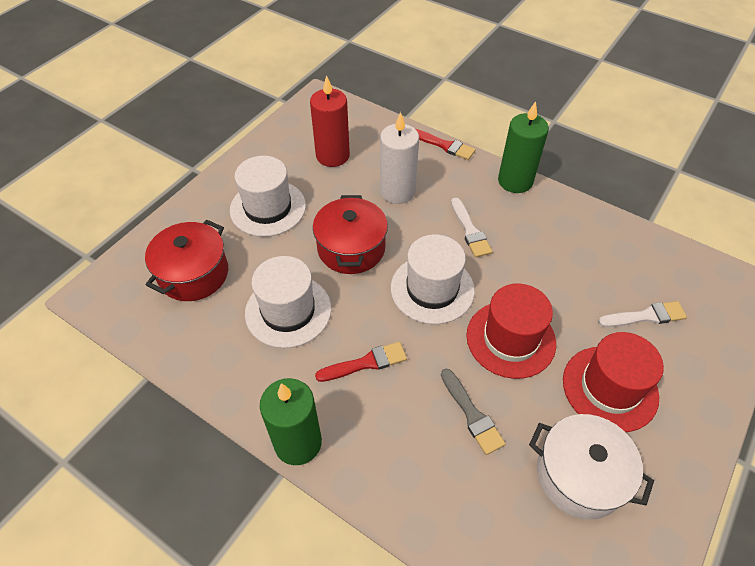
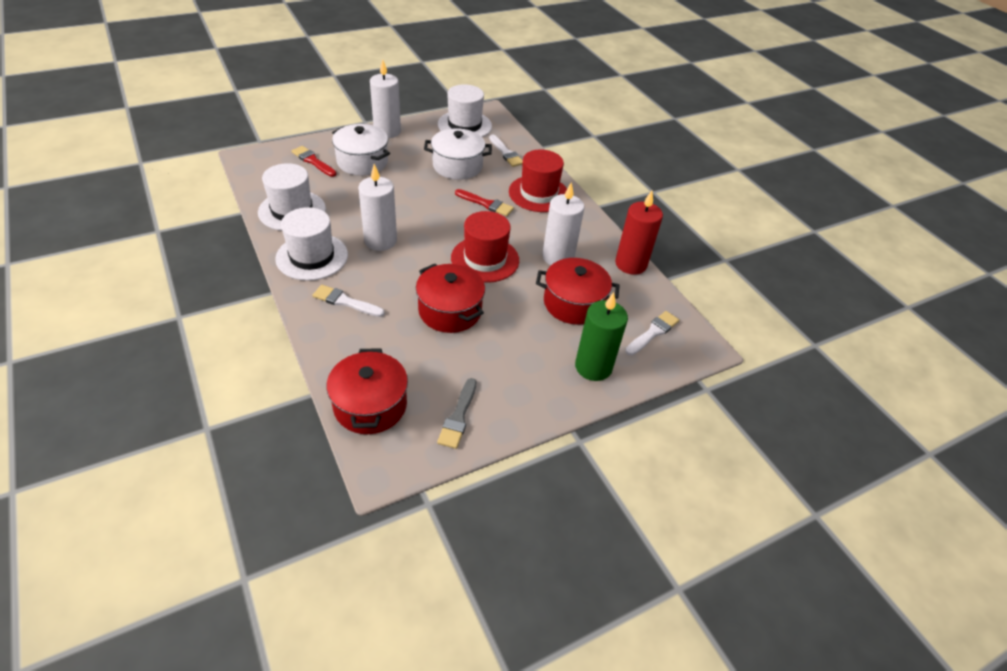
green candle: 2 -> 1
red pot: 2 -> 3
white brush: 2 -> 3
white candle: 1 -> 3
white pot: 1 -> 2

